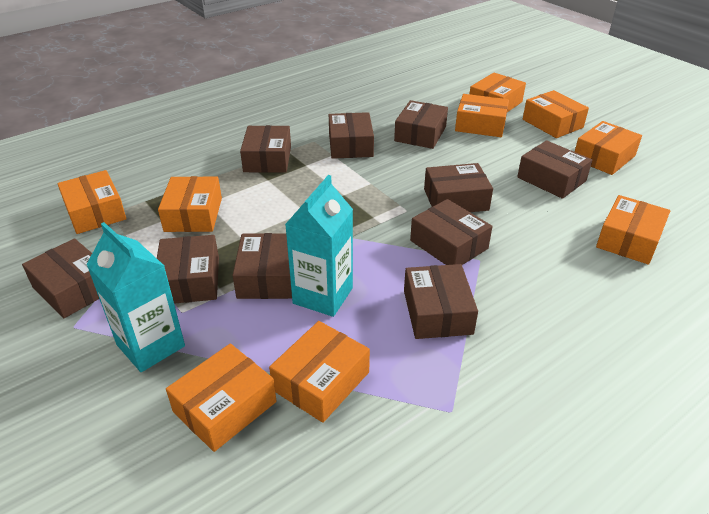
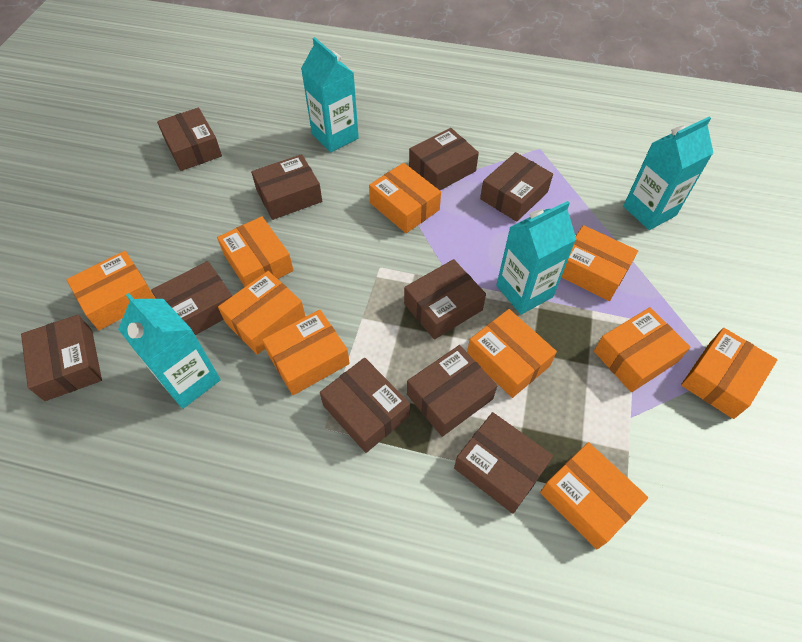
orange box: 9 -> 10
turquoise carton: 2 -> 4

